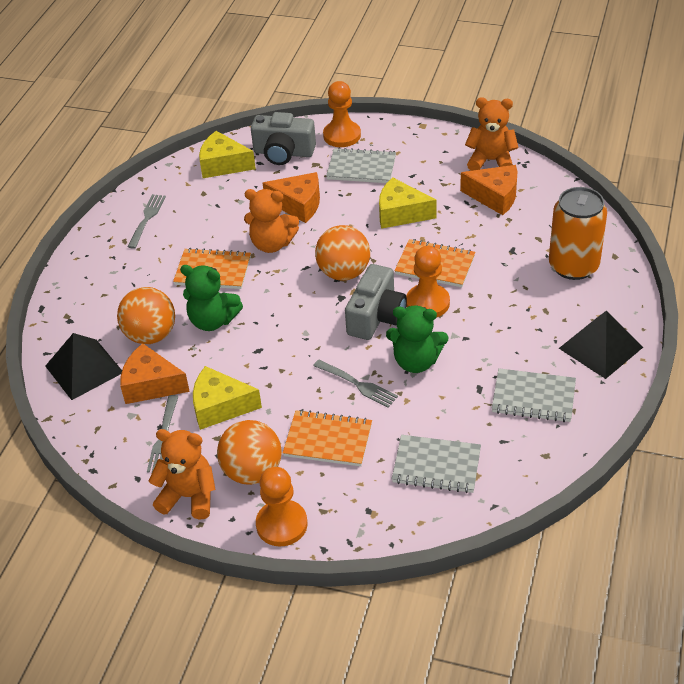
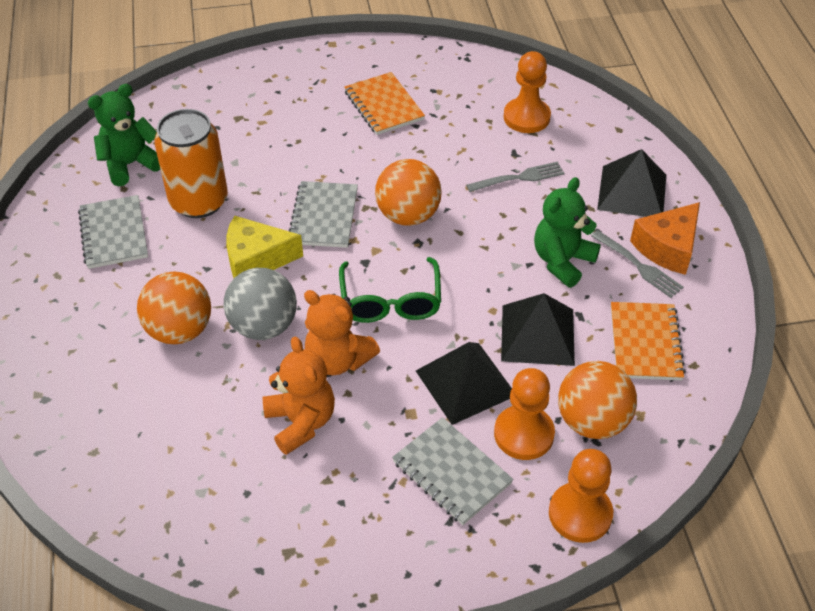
black pyramid: 2 -> 3
green glasses: 0 -> 1
grey ball: 0 -> 1
grey camera: 2 -> 0
grey fork: 3 -> 2
orange cheese: 3 -> 1
orange notebook: 3 -> 2
orange teddy bear: 3 -> 2
yellow cheese: 3 -> 1

